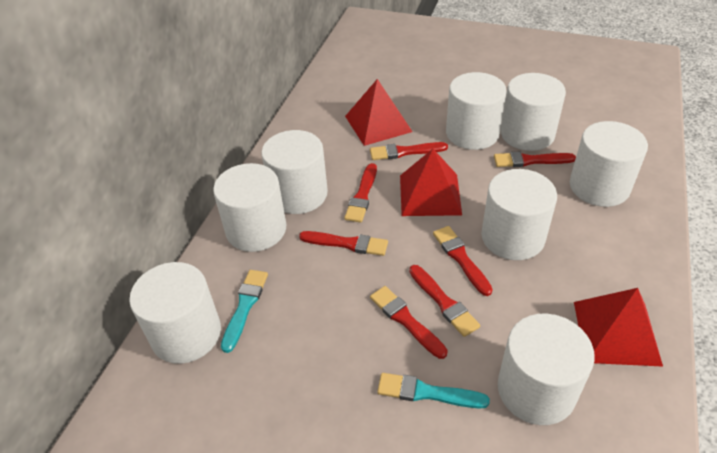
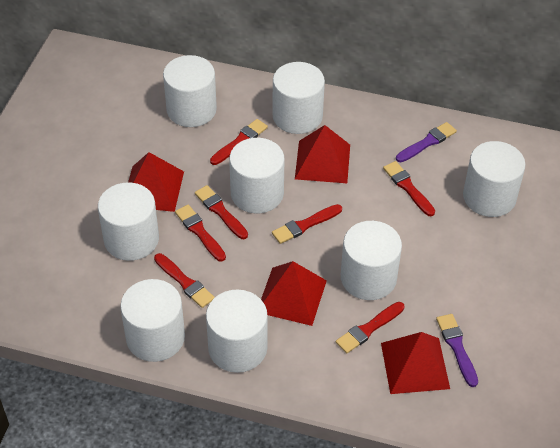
purple brush: 0 -> 2
red pyramid: 3 -> 4
turquoise brush: 2 -> 0

